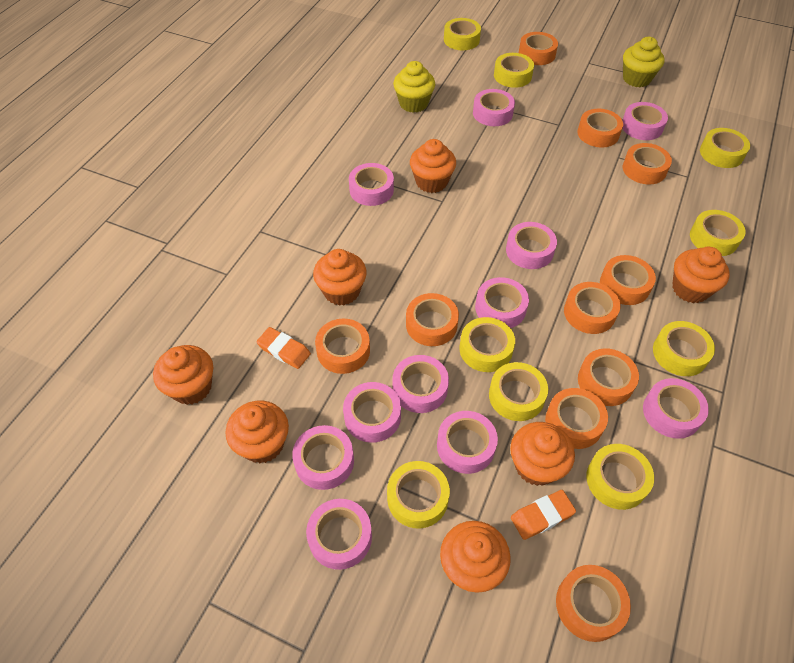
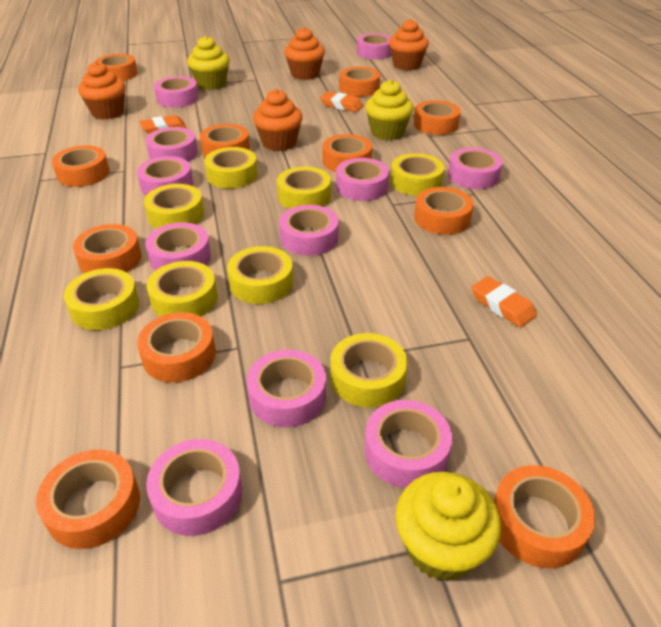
orange cupcake: 7 -> 4
orange eraser: 2 -> 3
orange tape: 10 -> 11
yellow cupcake: 2 -> 3
yellow tape: 9 -> 8

